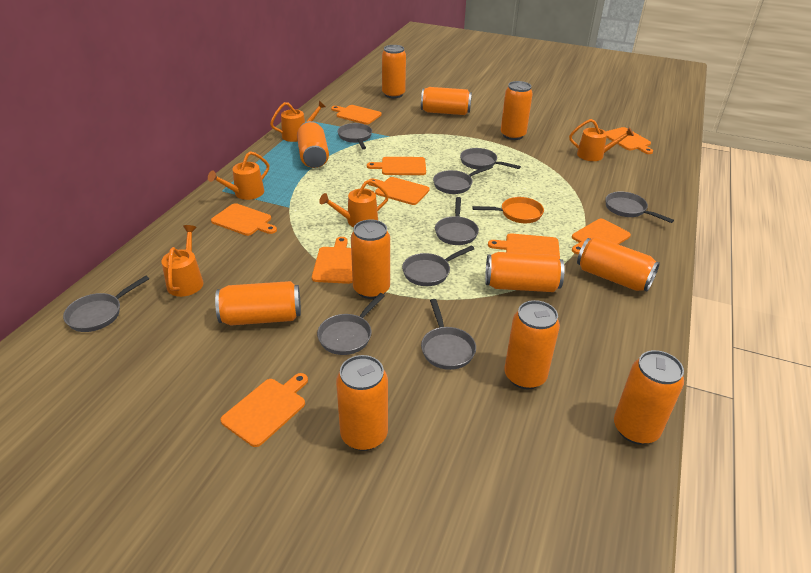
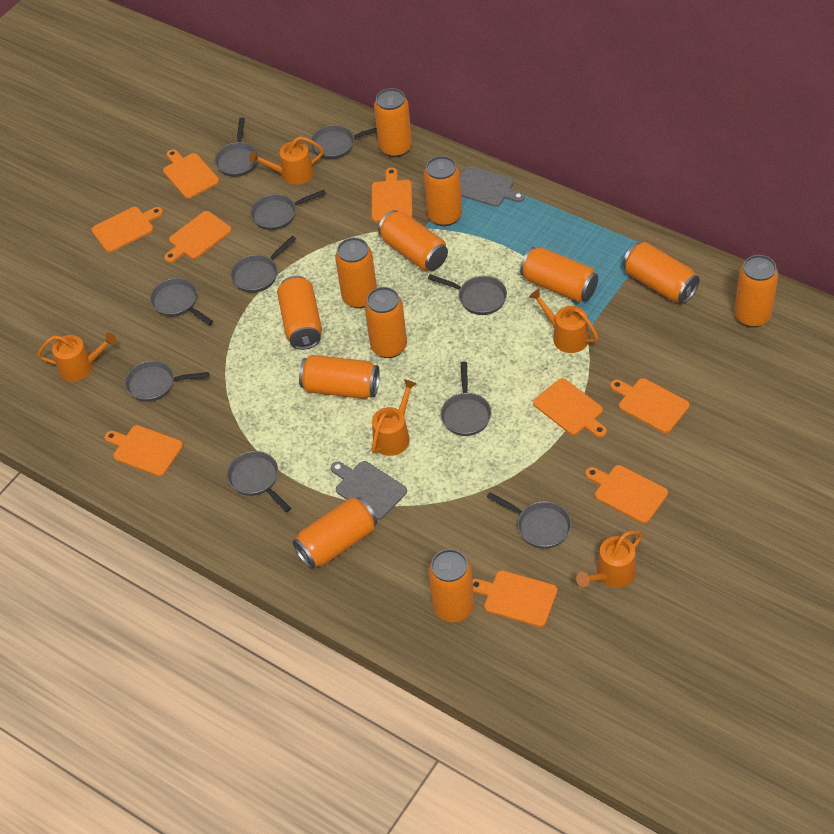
grey cutting board: 0 -> 2
grey pan: 9 -> 10
orange can: 11 -> 12
orange pan: 1 -> 0

